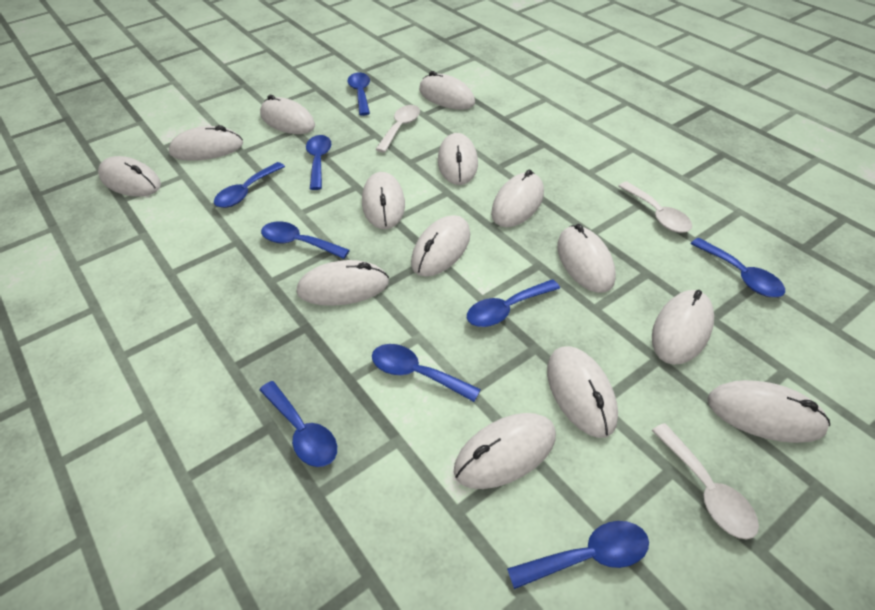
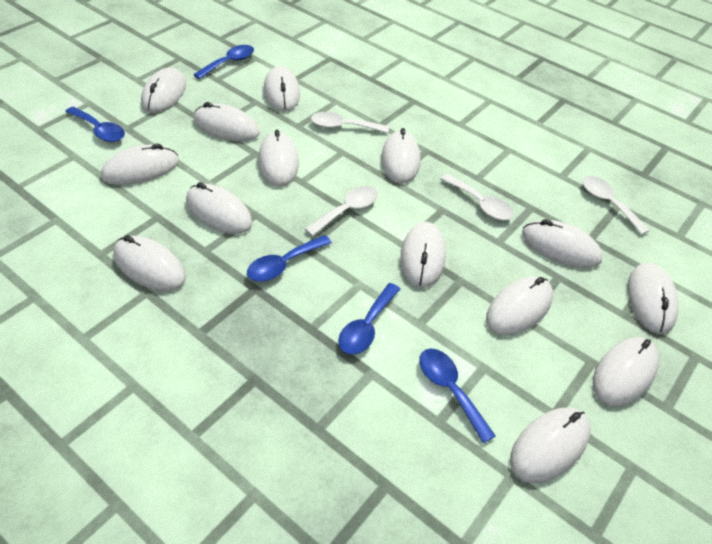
blue spoon: 9 -> 5
white spoon: 3 -> 4

